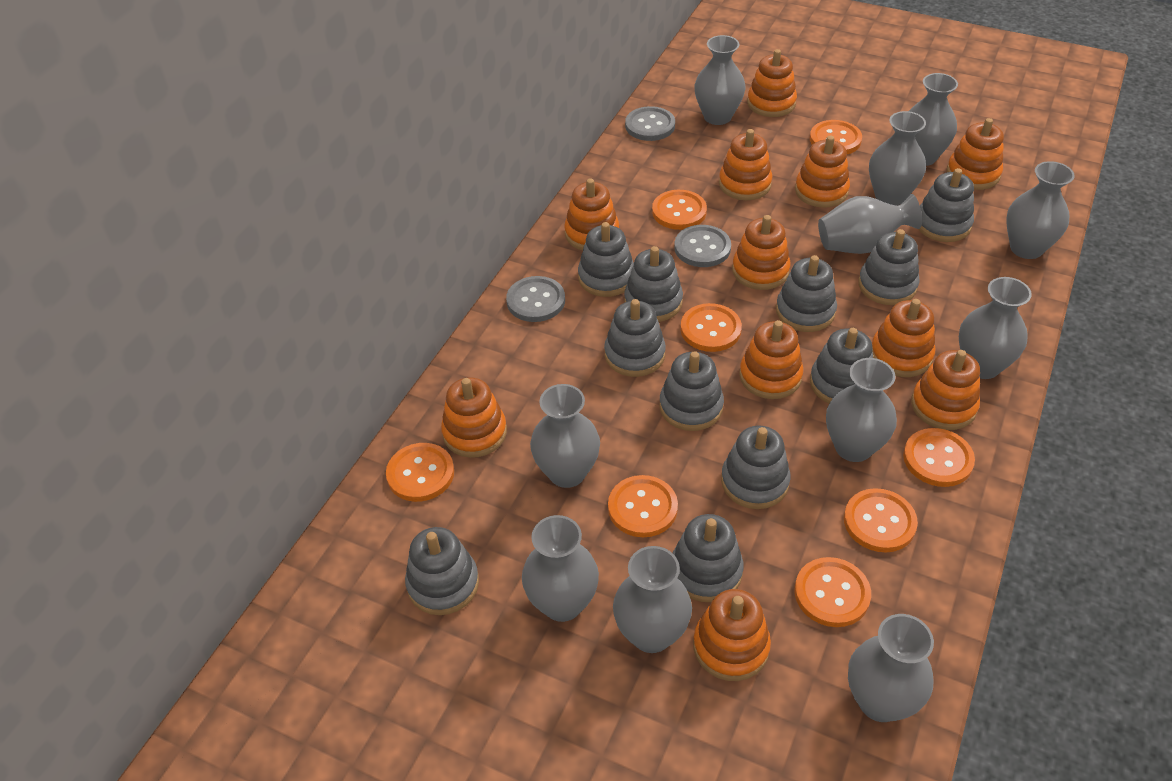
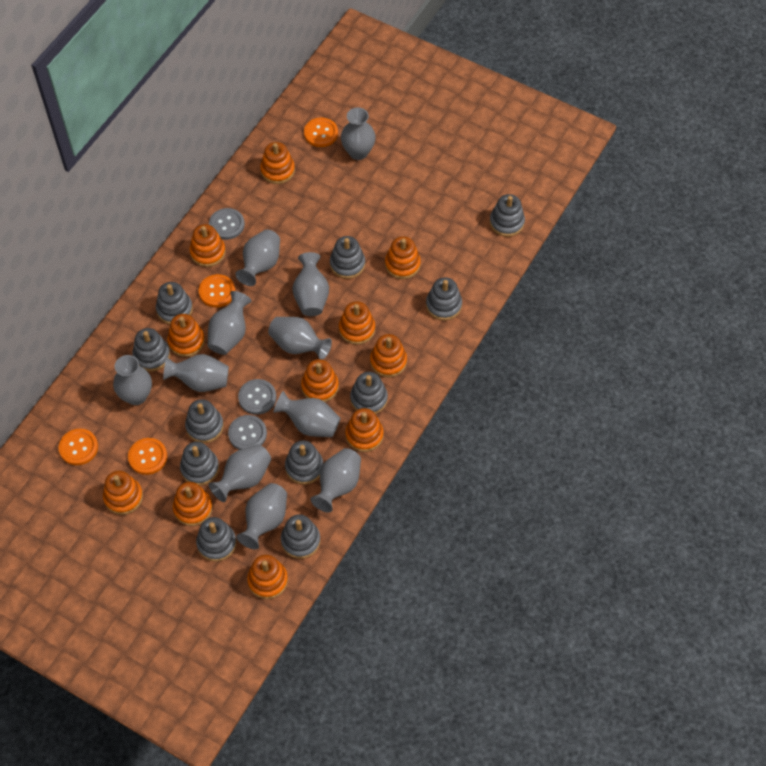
orange button: 8 -> 4

